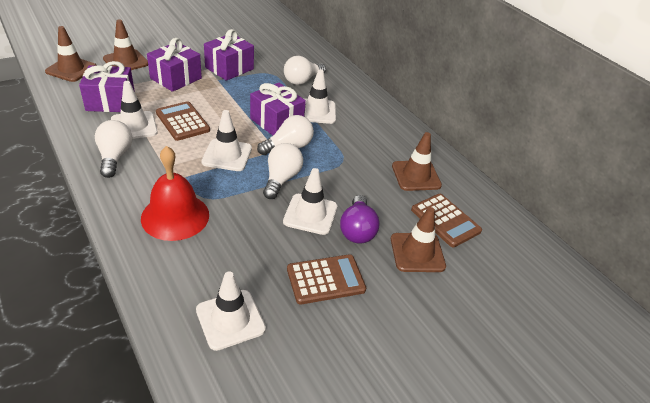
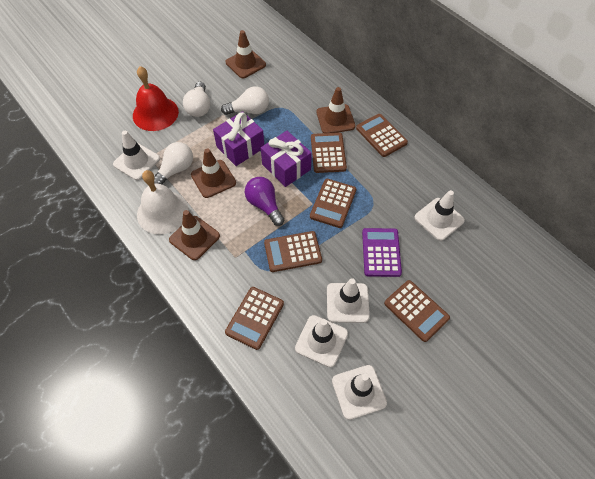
brown calculator: 3 -> 6
purple calculator: 0 -> 1
purple gift: 4 -> 2
white bell: 0 -> 1
white light bulb: 4 -> 3

